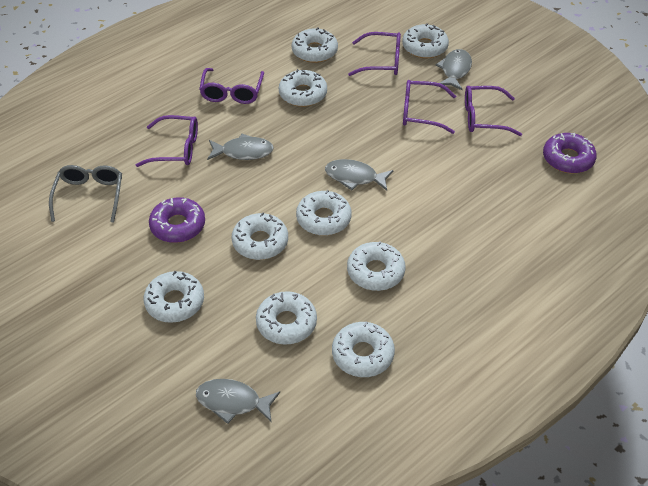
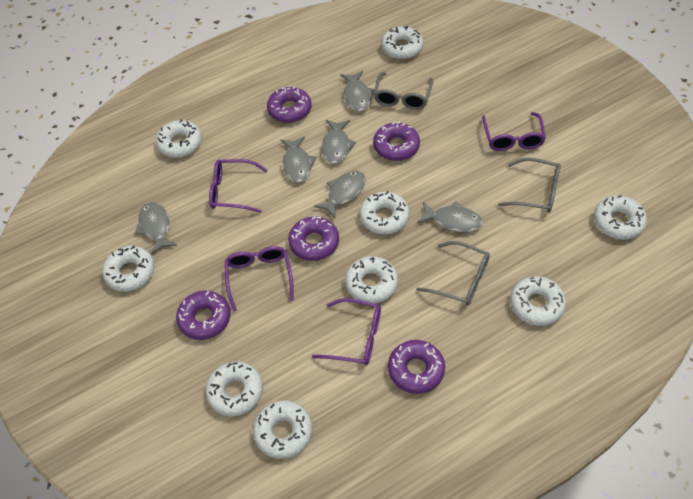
grey fish: 4 -> 6
grey glasses: 1 -> 3
purple donut: 2 -> 5
purple glasses: 5 -> 4

